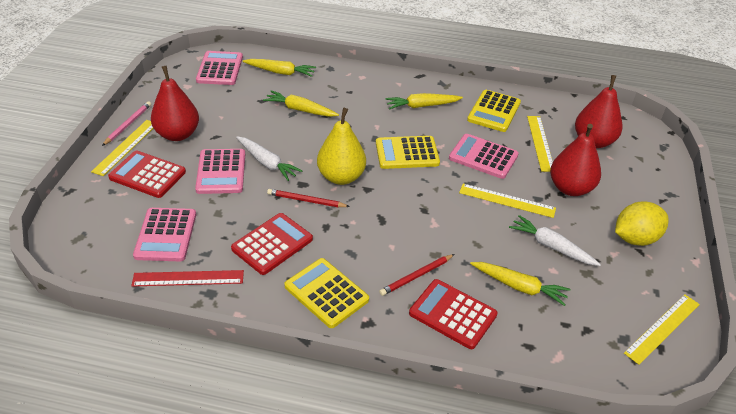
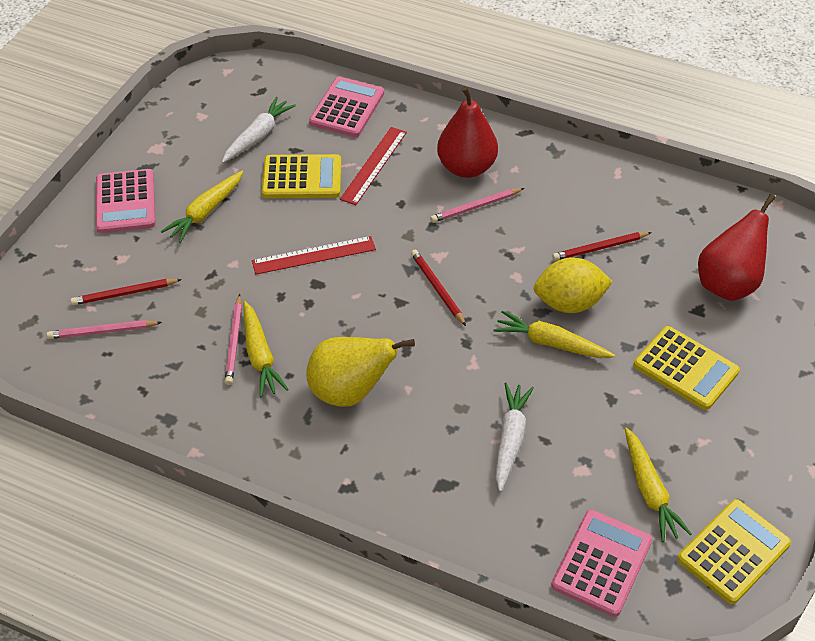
pink calculator: 4 -> 3
pink pencil: 1 -> 3
red calculator: 3 -> 0
red pear: 3 -> 2
red pencil: 2 -> 3
red ruler: 1 -> 2
yellow ruler: 4 -> 0

